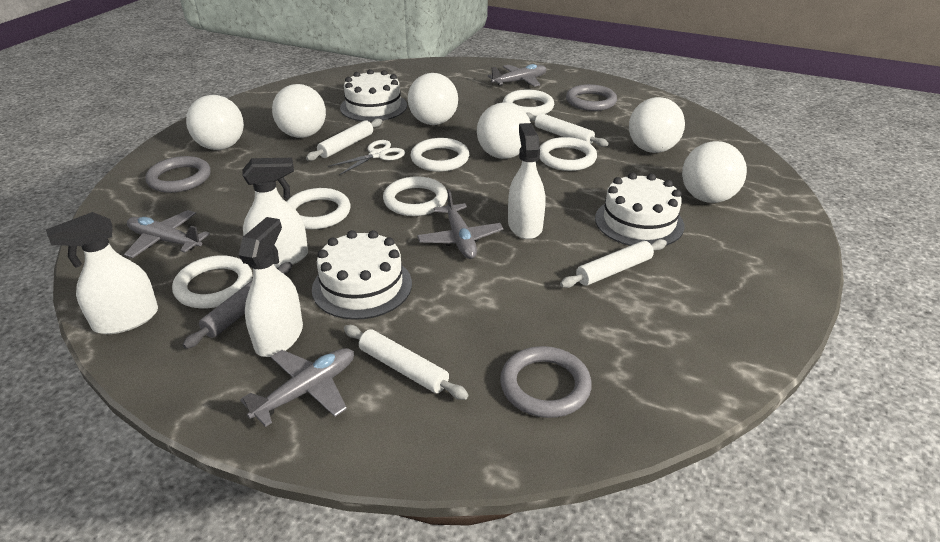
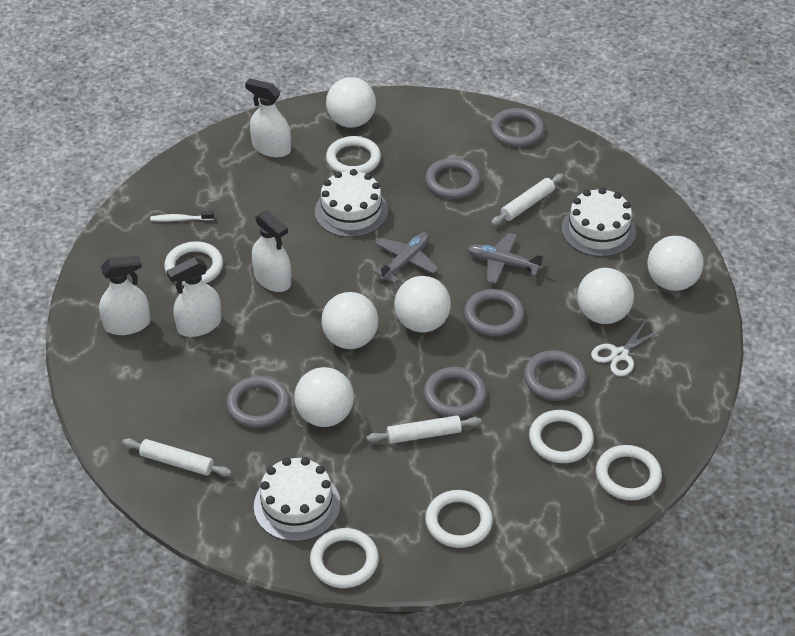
grey plane: 4 -> 2
grey ring: 3 -> 6
grey rolling pin: 1 -> 0
white rolling pin: 4 -> 3
white toothbrush: 0 -> 1

